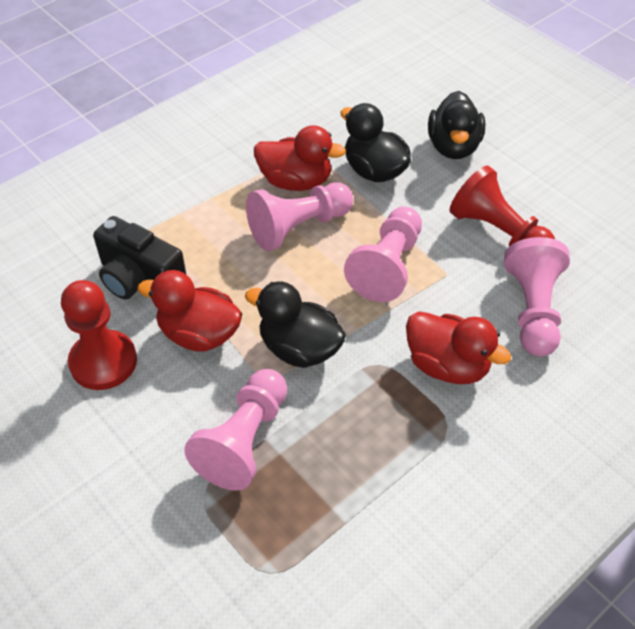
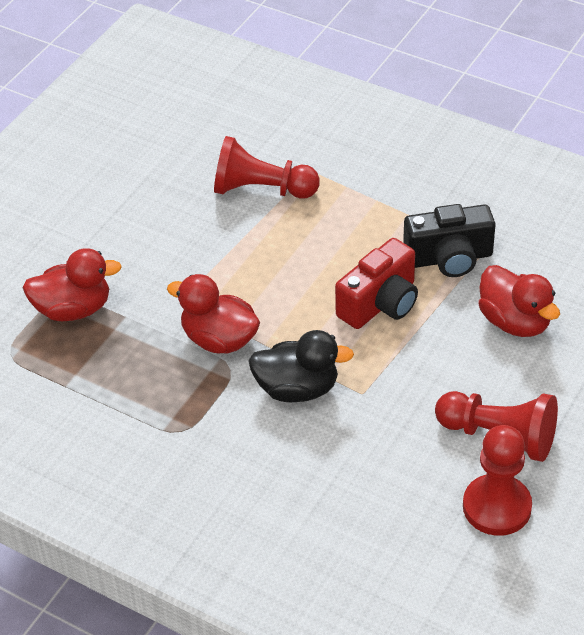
black duck: 3 -> 1
pink pawn: 4 -> 0
red camera: 0 -> 1
red pawn: 2 -> 3

